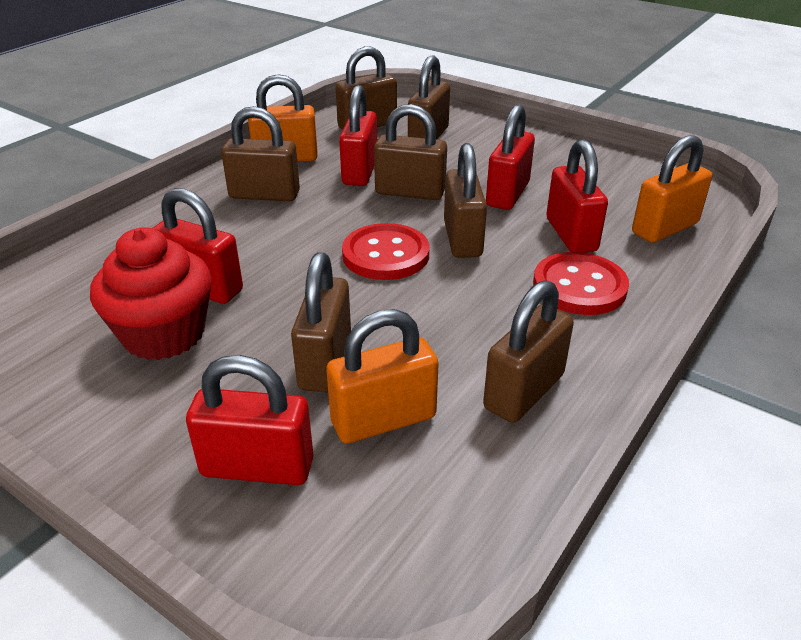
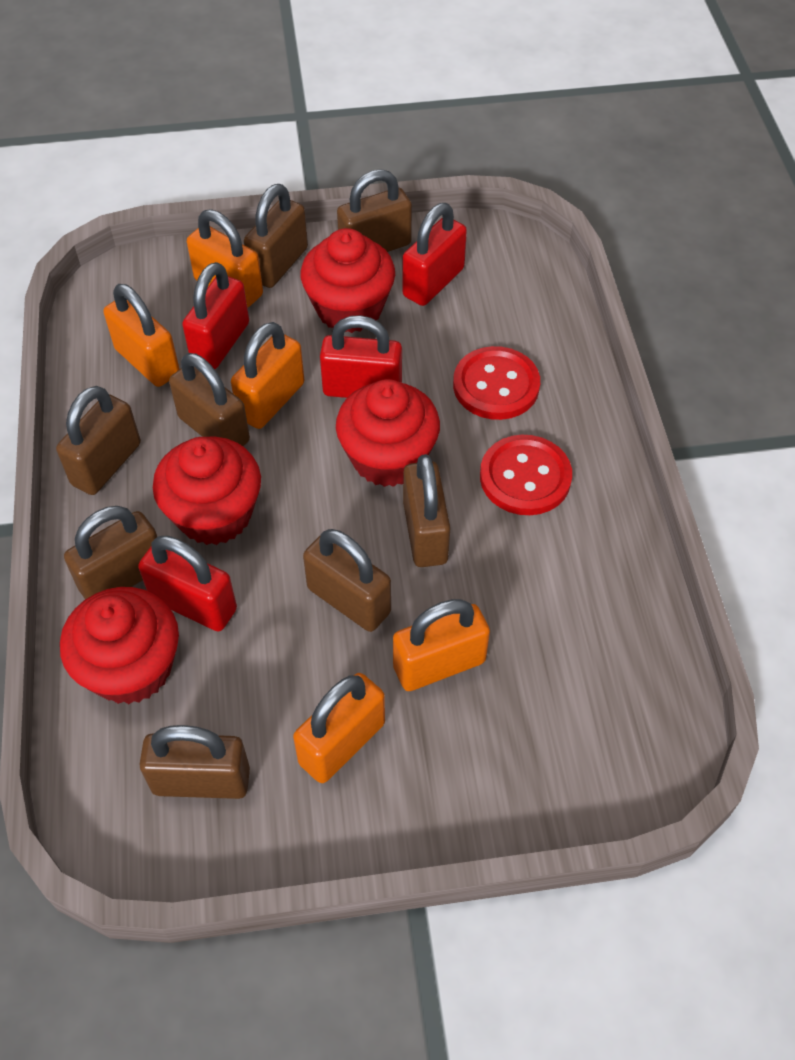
brown padlock: 7 -> 8
orange padlock: 3 -> 5
red cupcake: 1 -> 4
red padlock: 5 -> 4

